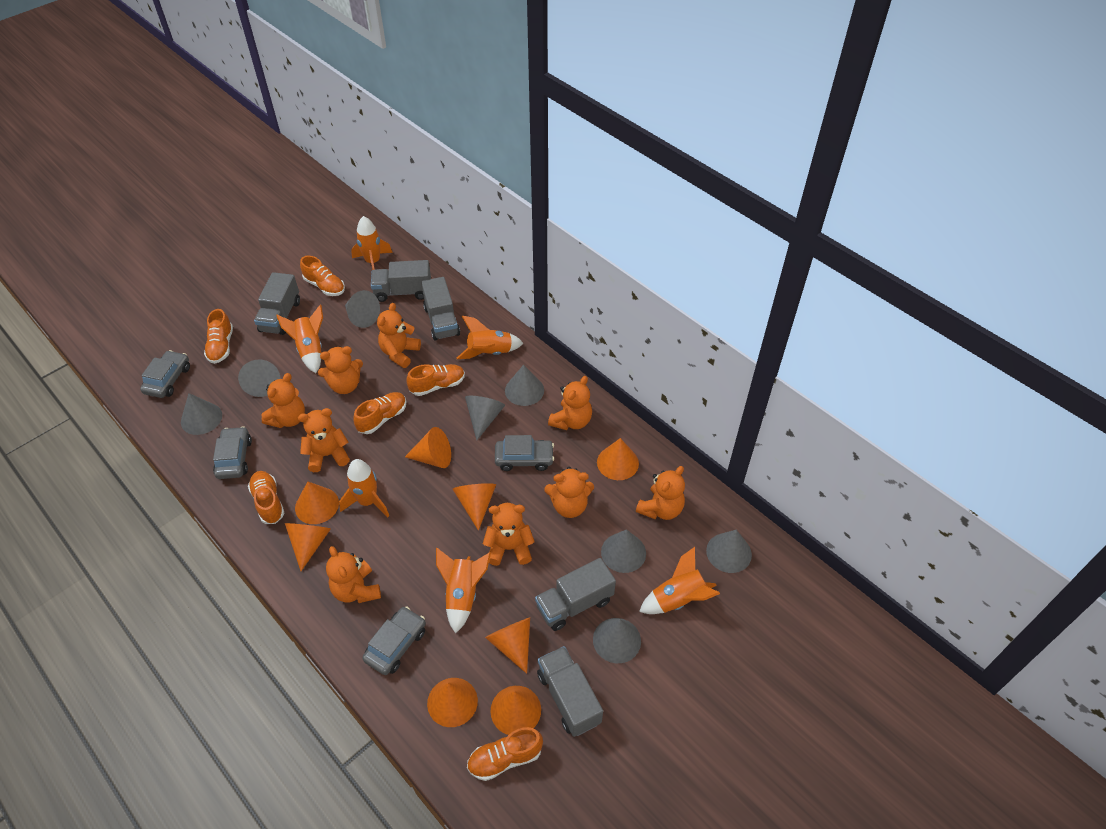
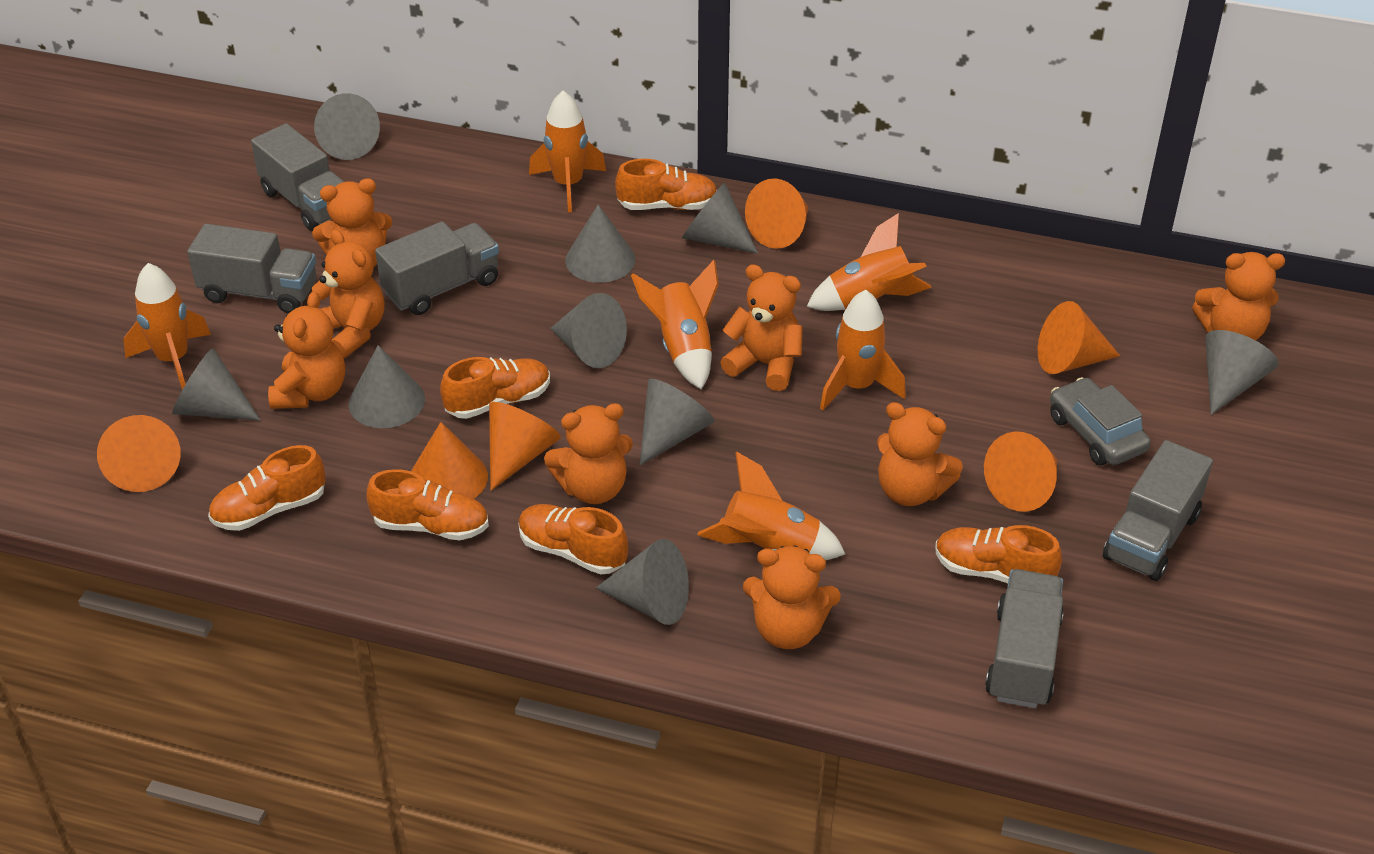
grey car: 4 -> 1
grey cone: 8 -> 9
orange cone: 8 -> 6
orange teddy bear: 9 -> 8

